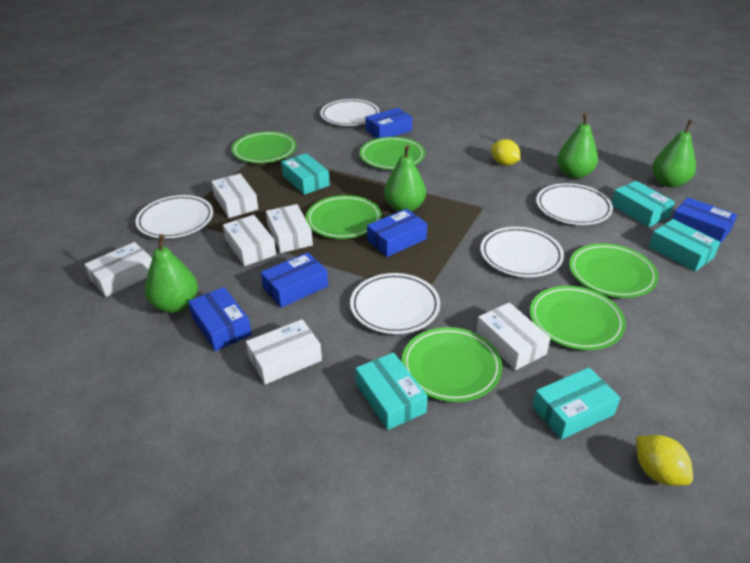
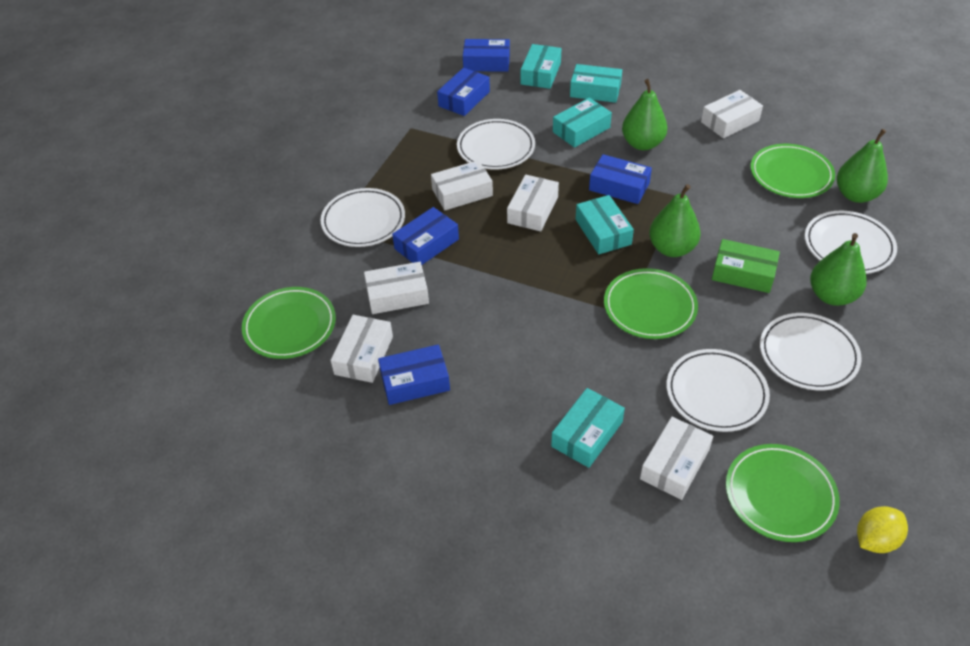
green box: 0 -> 1
green plate: 6 -> 4
yellow lemon: 2 -> 1

